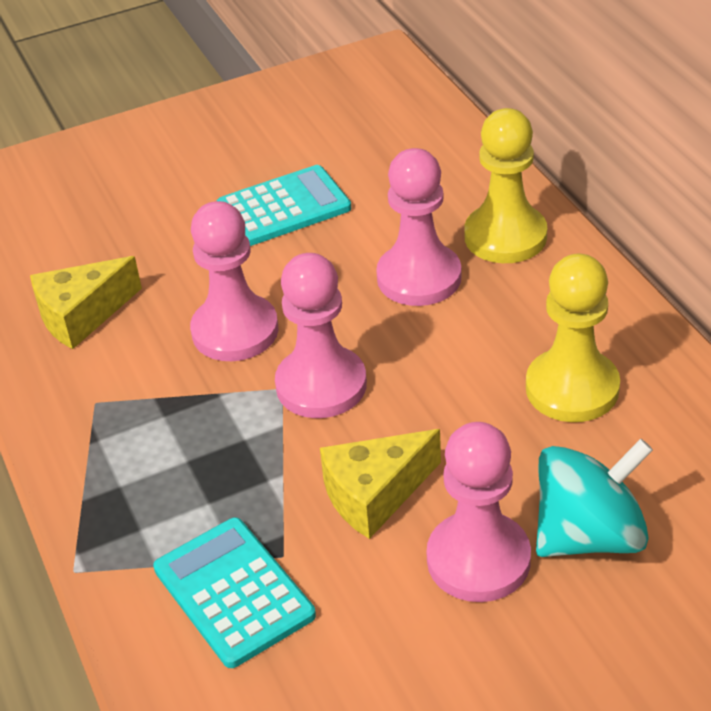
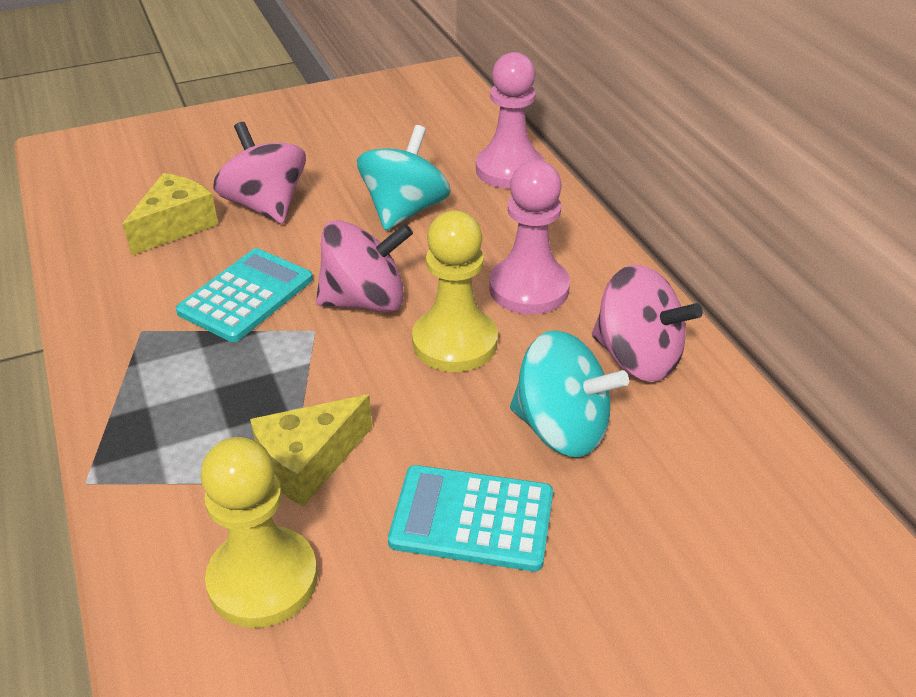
pink pawn: 4 -> 2
pink spinning top: 0 -> 3
turquoise spinning top: 1 -> 2

